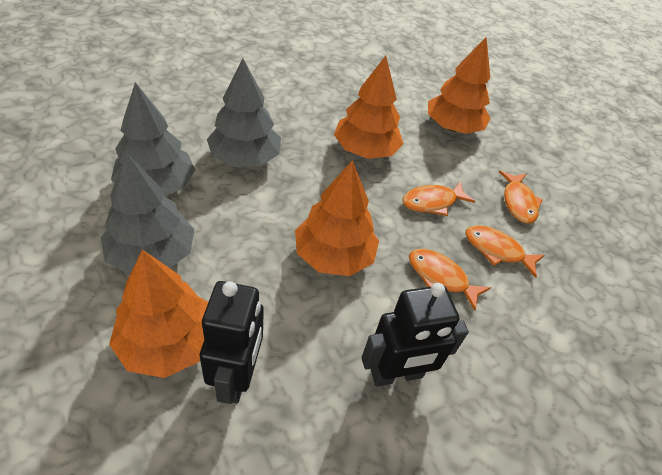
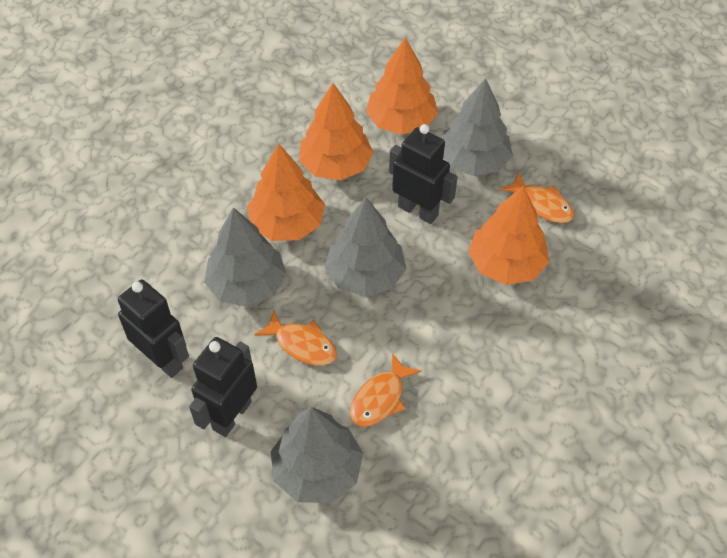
black robot: 2 -> 3
grey tree: 3 -> 4
orange fish: 4 -> 3

